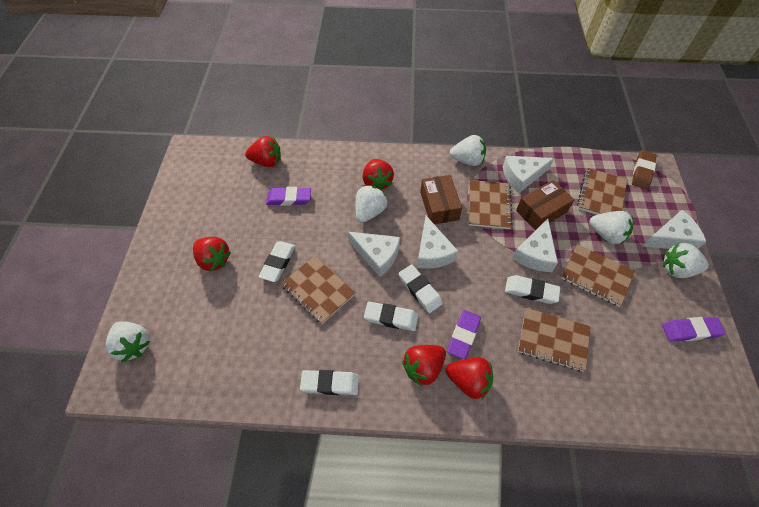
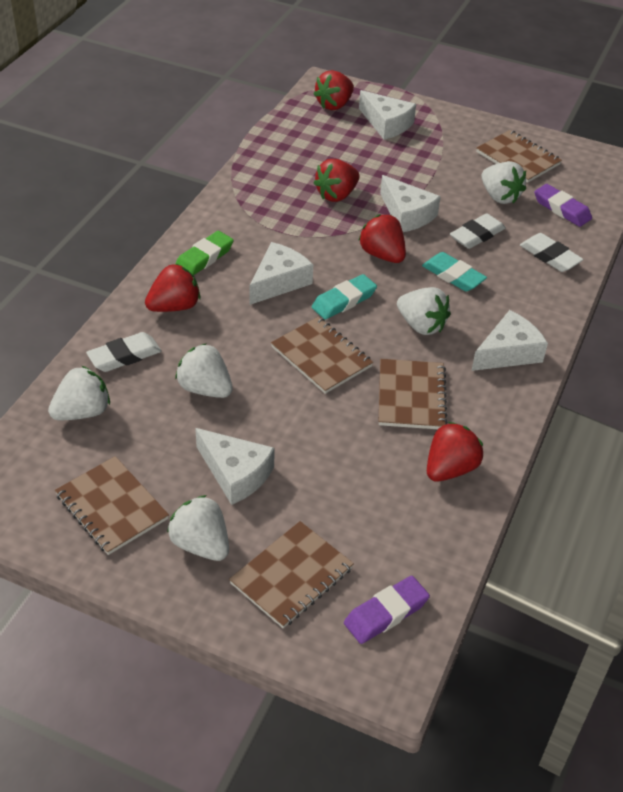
brown box: 2 -> 0
brown eraser: 1 -> 0
green eraser: 0 -> 1
purple eraser: 3 -> 2
turquoise eraser: 0 -> 2
white eraser: 5 -> 3

